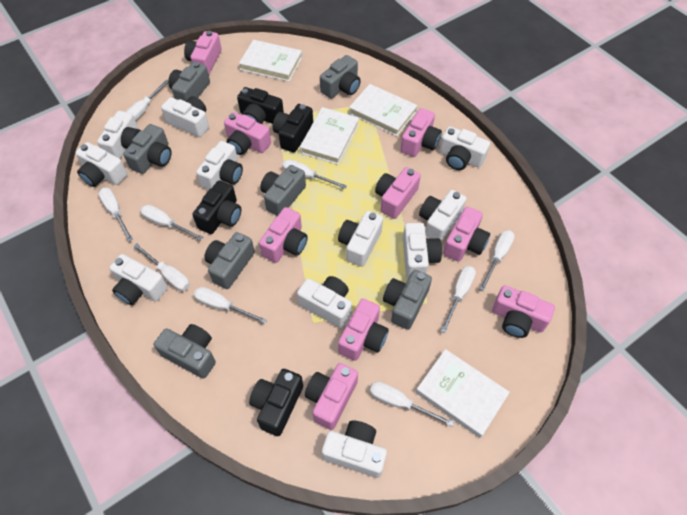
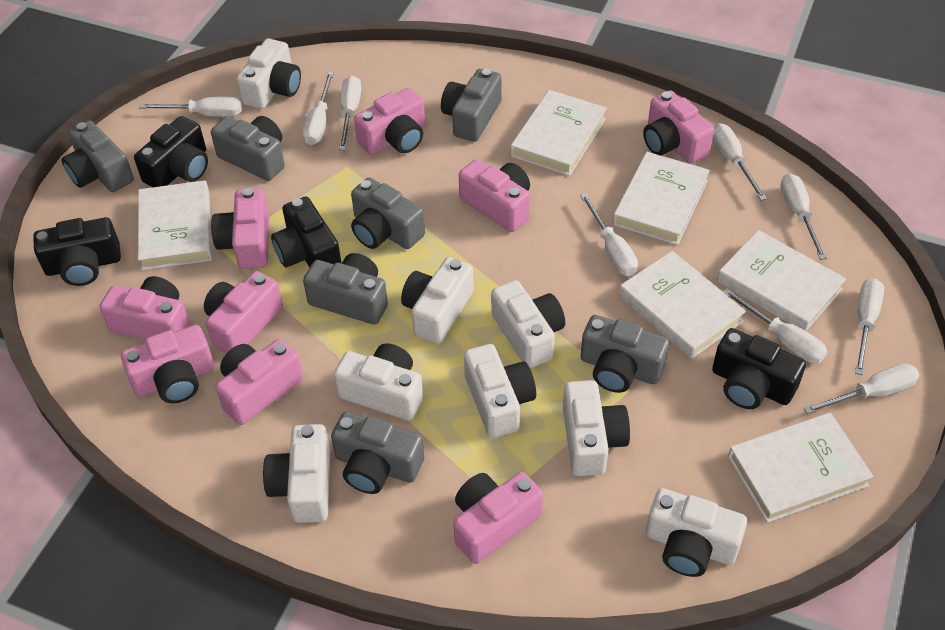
white book: 4 -> 6
white camera: 11 -> 8

